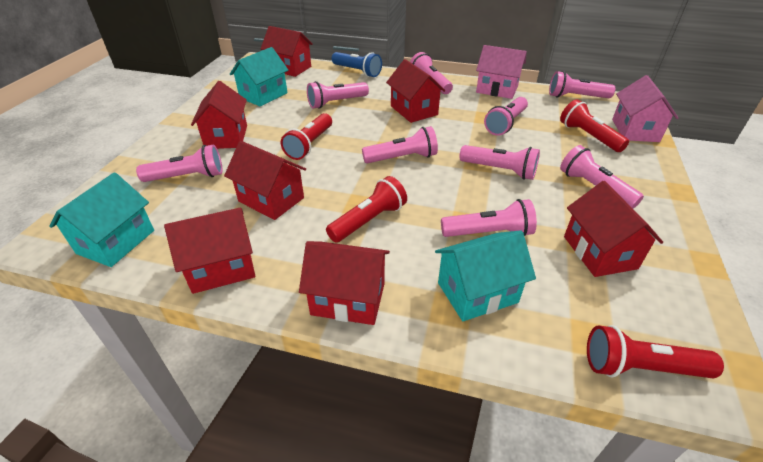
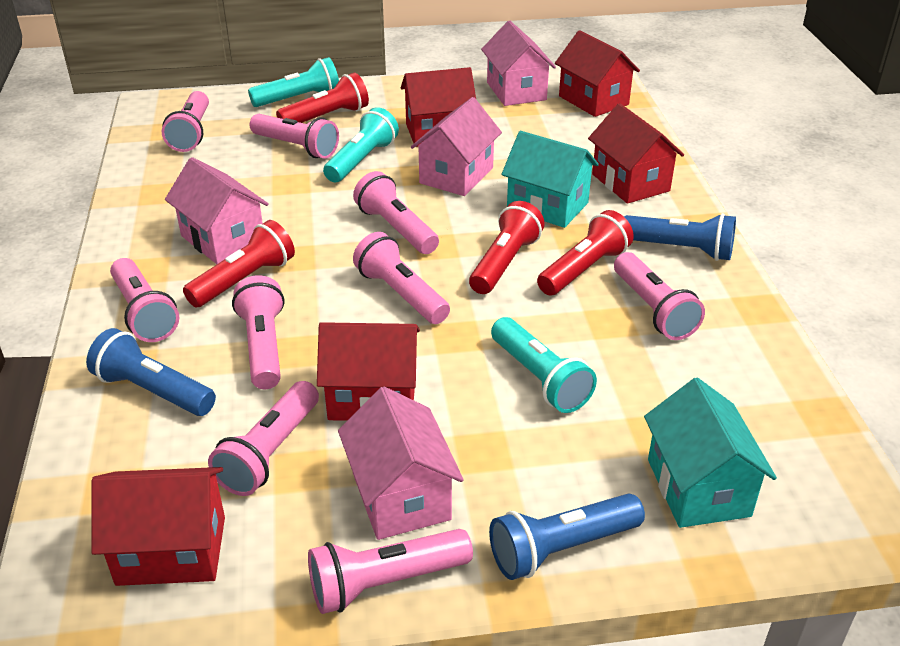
blue flashlight: 1 -> 3
pink house: 2 -> 4
red house: 7 -> 5
turquoise flashlight: 0 -> 3
turquoise house: 3 -> 2

